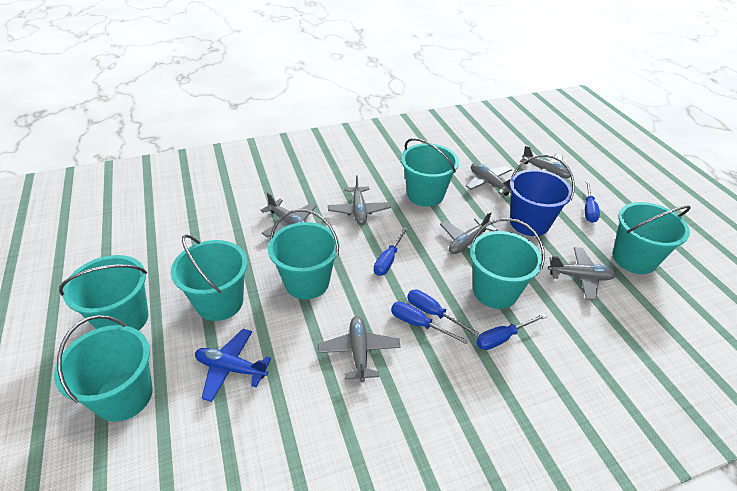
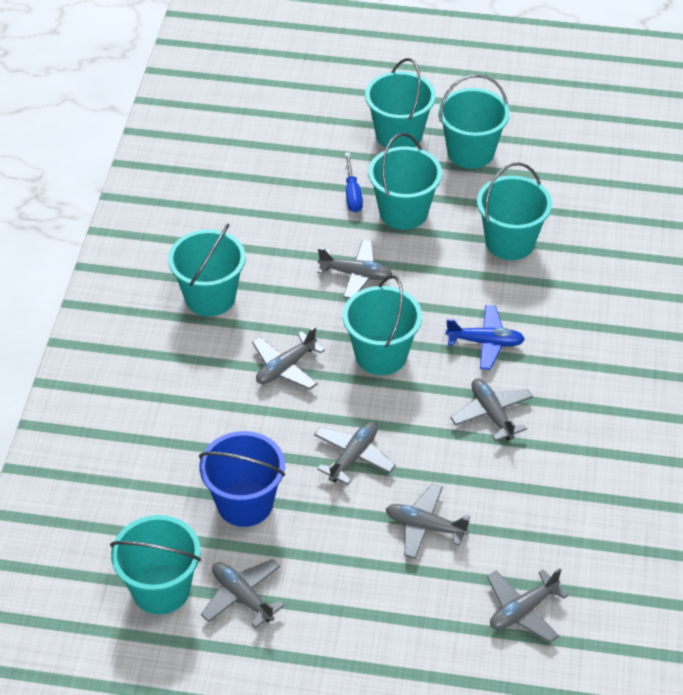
blue screwdriver: 5 -> 1

